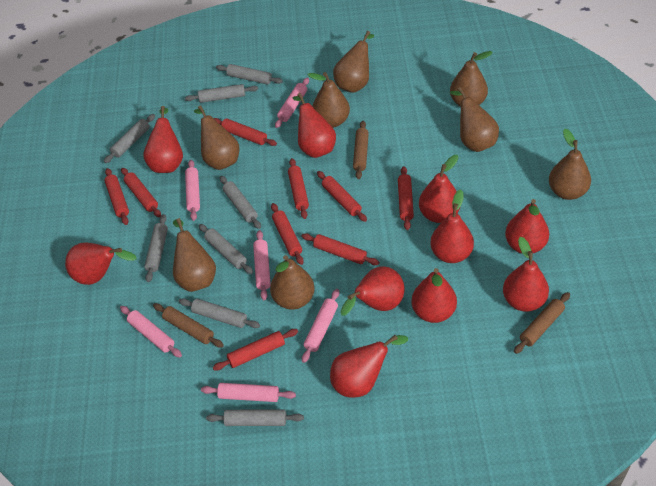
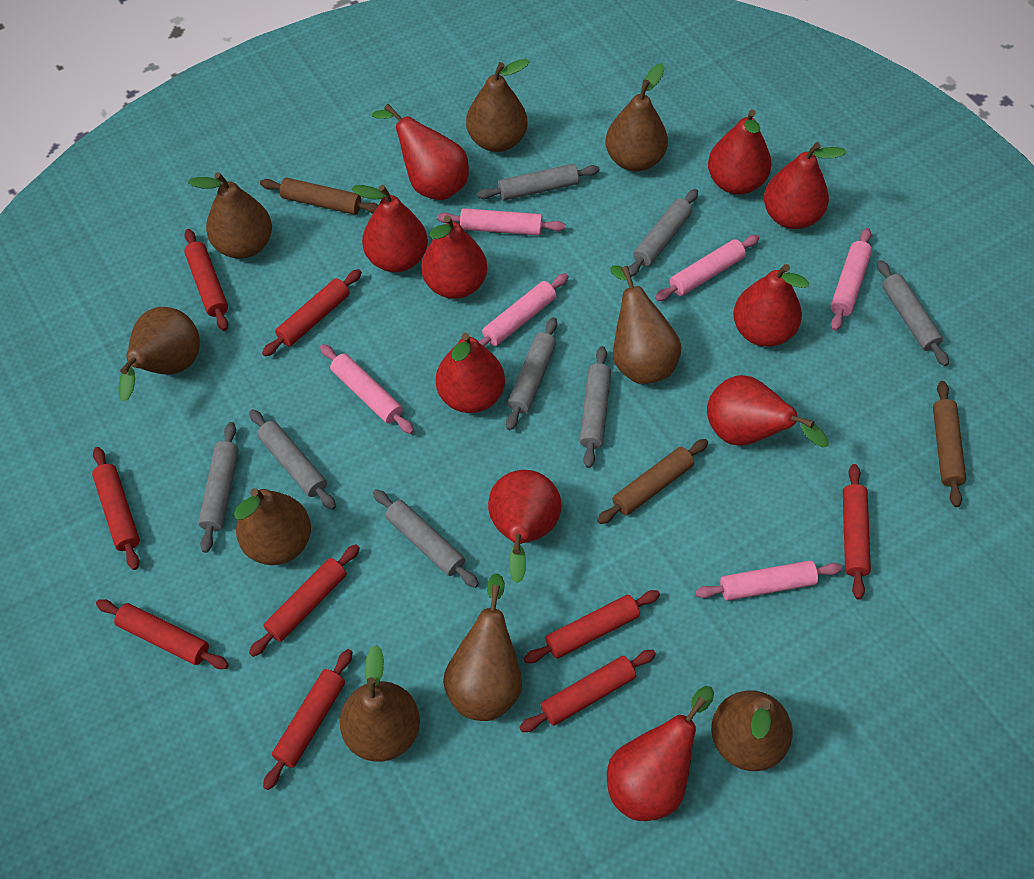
brown pear: 8 -> 9

